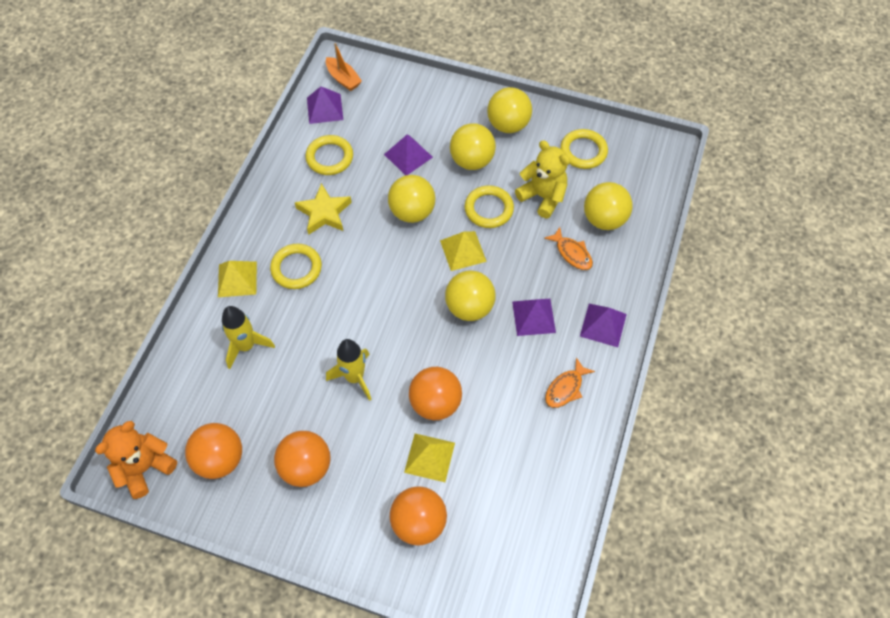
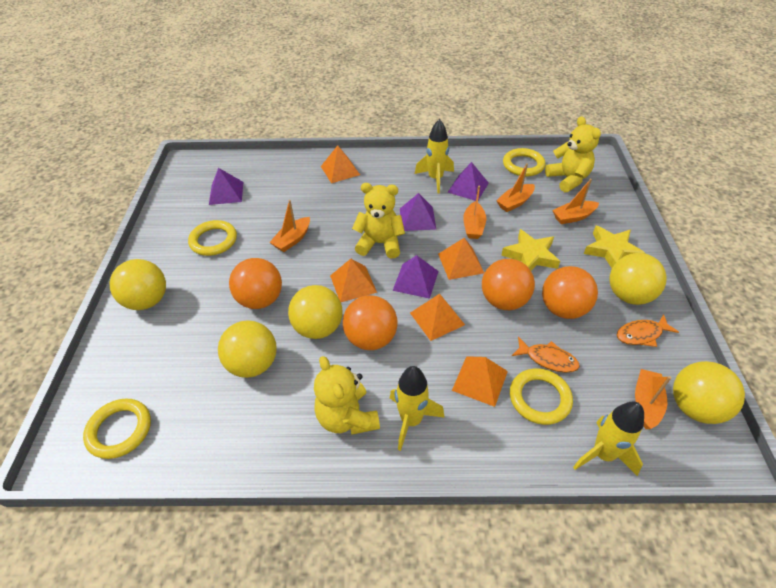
orange boat: 1 -> 5
orange pyramid: 0 -> 5
orange teddy bear: 1 -> 0
yellow pyramid: 3 -> 0
yellow rocket: 2 -> 3
yellow star: 1 -> 2
yellow teddy bear: 1 -> 3

